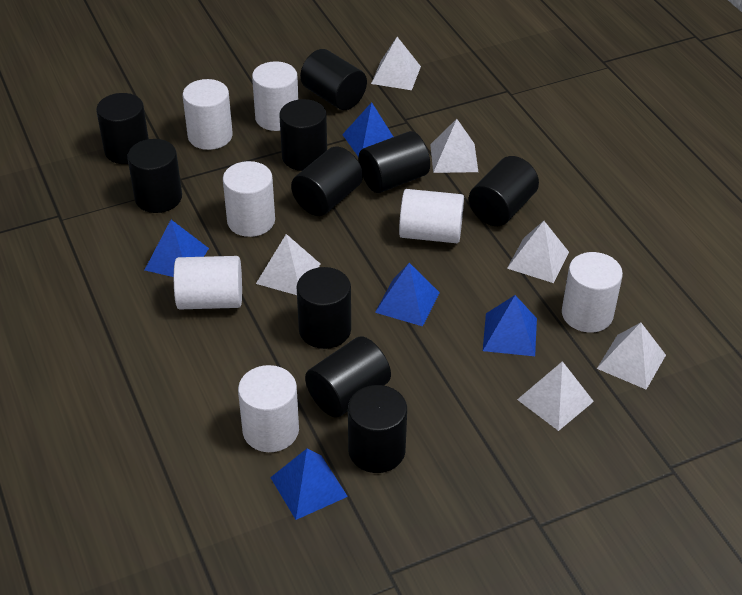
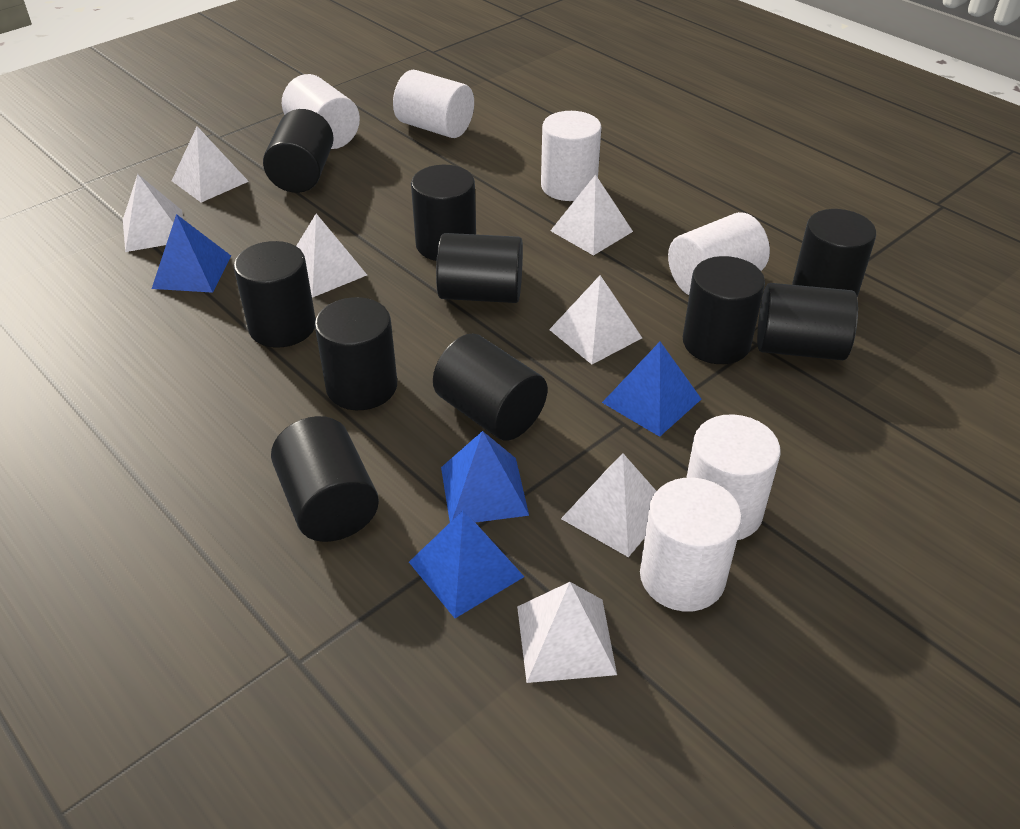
blue pyramid: 5 -> 4
white cylinder: 7 -> 6
white pyramid: 6 -> 7

